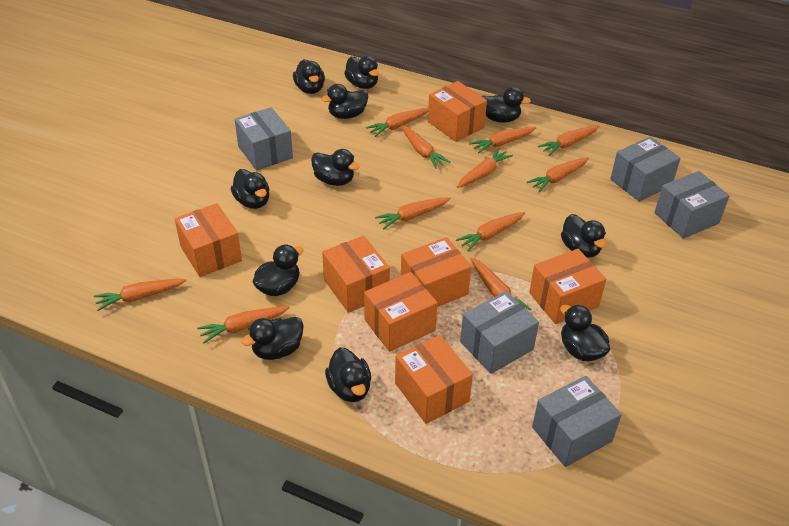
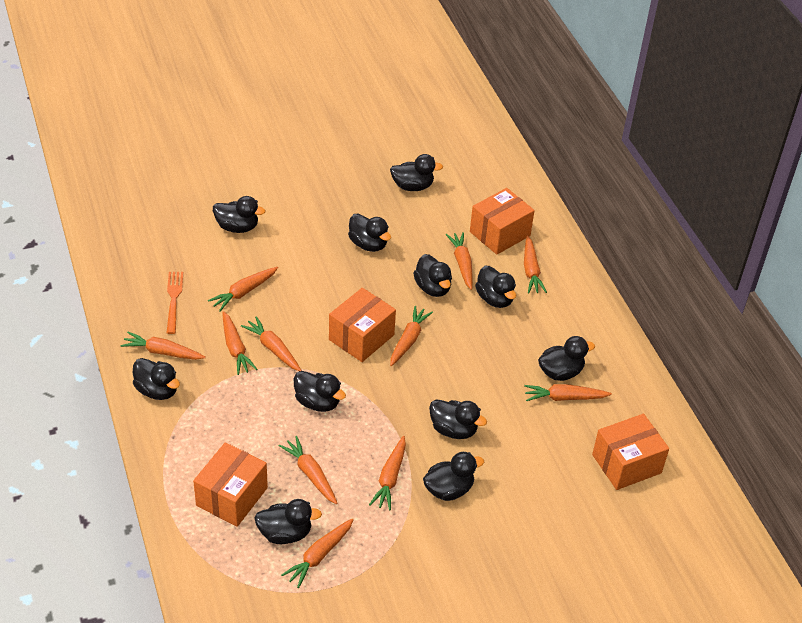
grey box: 5 -> 0
orange box: 7 -> 4
orange fork: 0 -> 1

